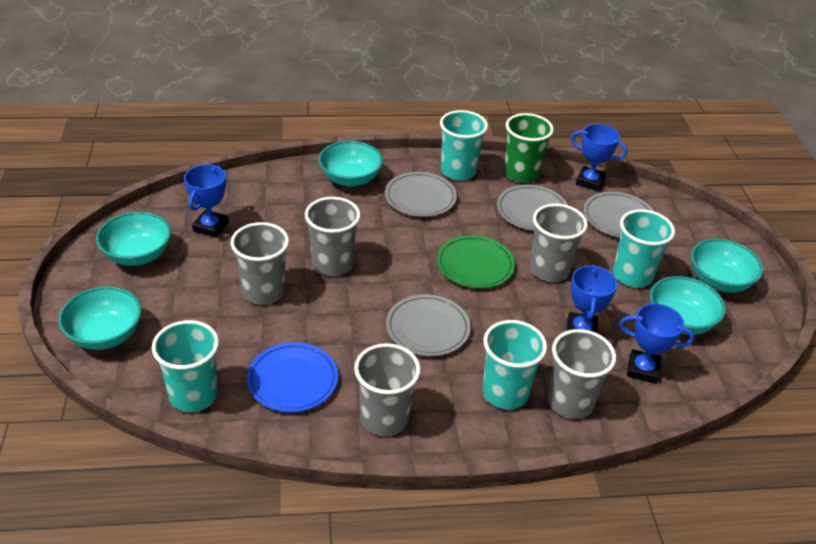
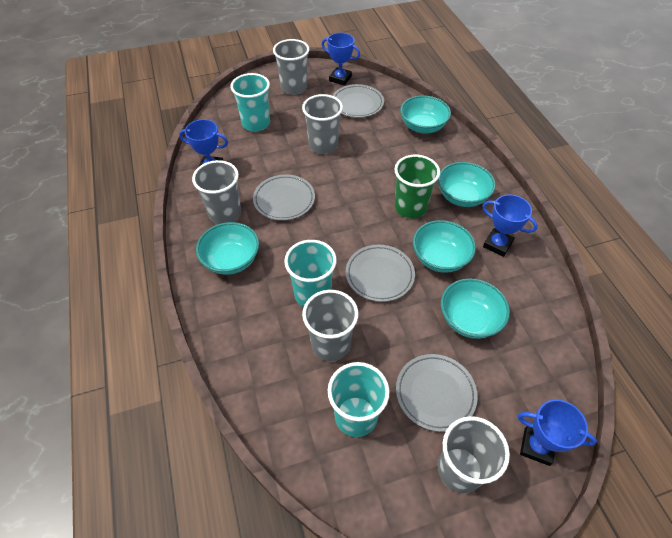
blue plate: 1 -> 0
green plate: 1 -> 0
turquoise cup: 4 -> 3

